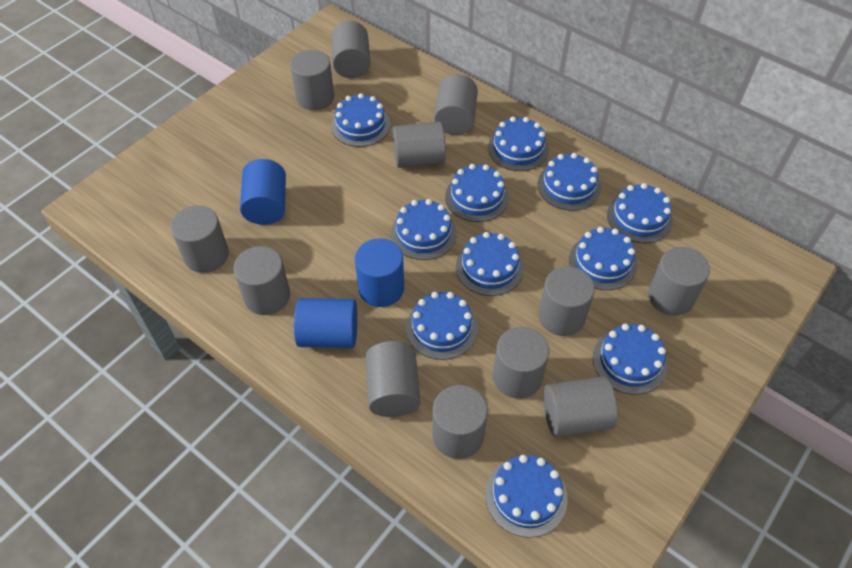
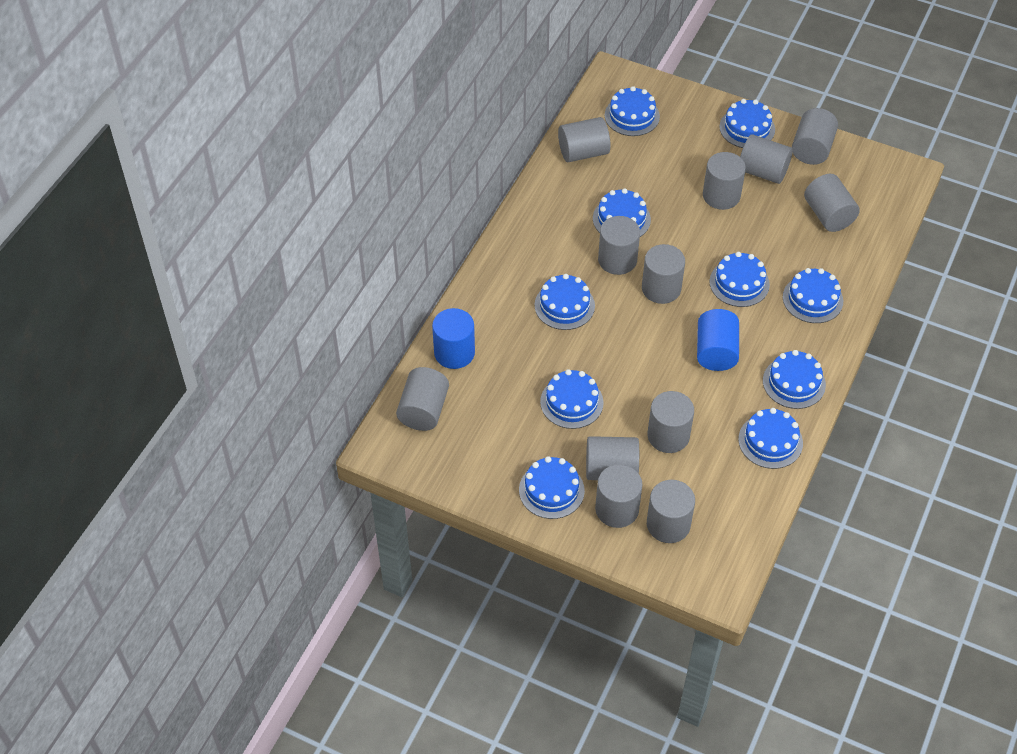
blue cake: 11 -> 10
blue cylinder: 3 -> 2

